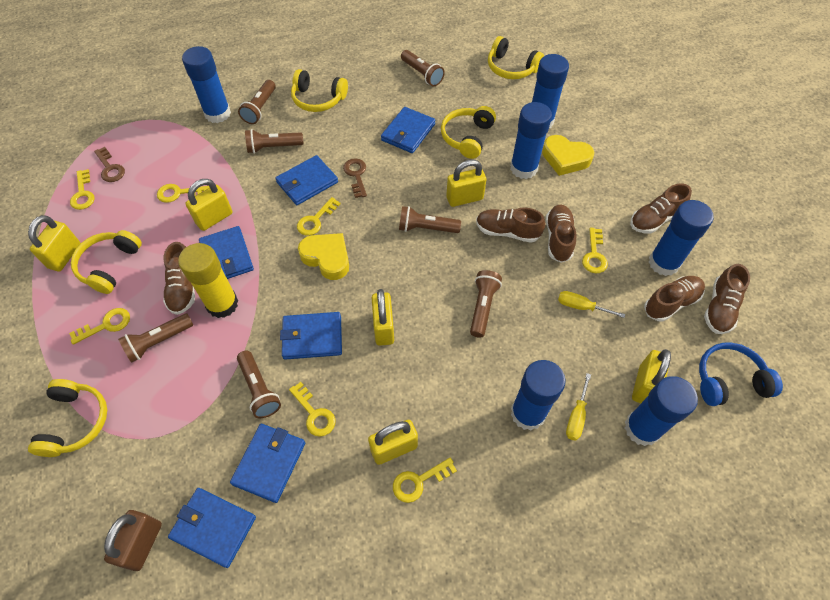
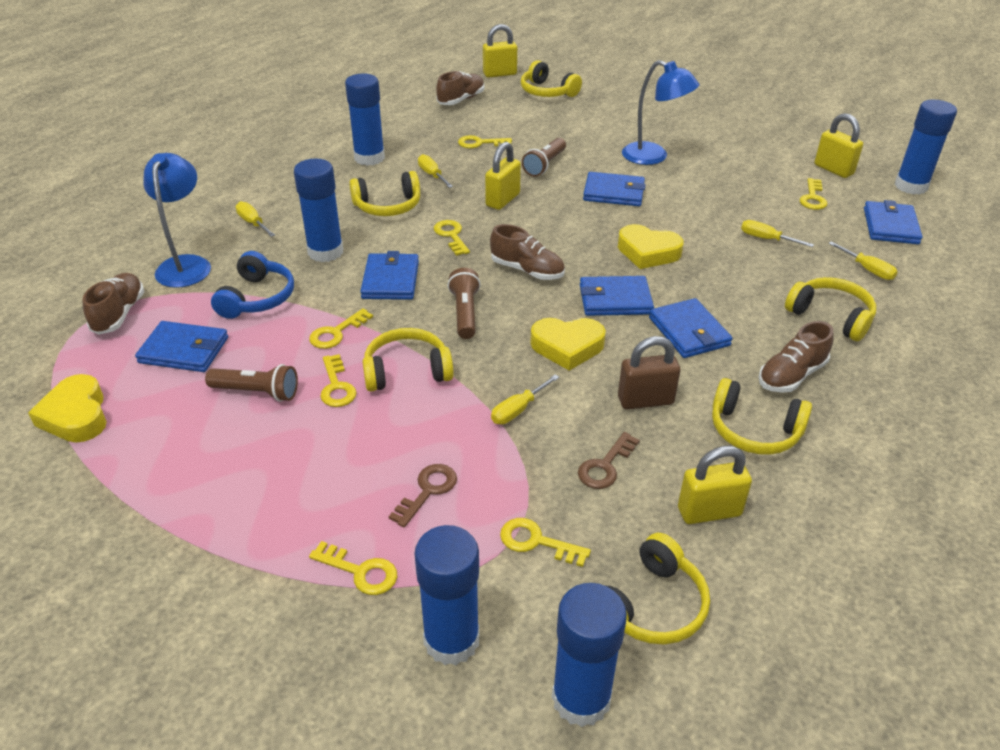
blue glue stick: 6 -> 5
blue lamp: 0 -> 2
brown flashlight: 7 -> 3
brown shoe: 6 -> 4
yellow glue stick: 1 -> 0
yellow headphones: 5 -> 6
yellow heart: 2 -> 3
yellow padlock: 6 -> 4
yellow screwdriver: 2 -> 5

